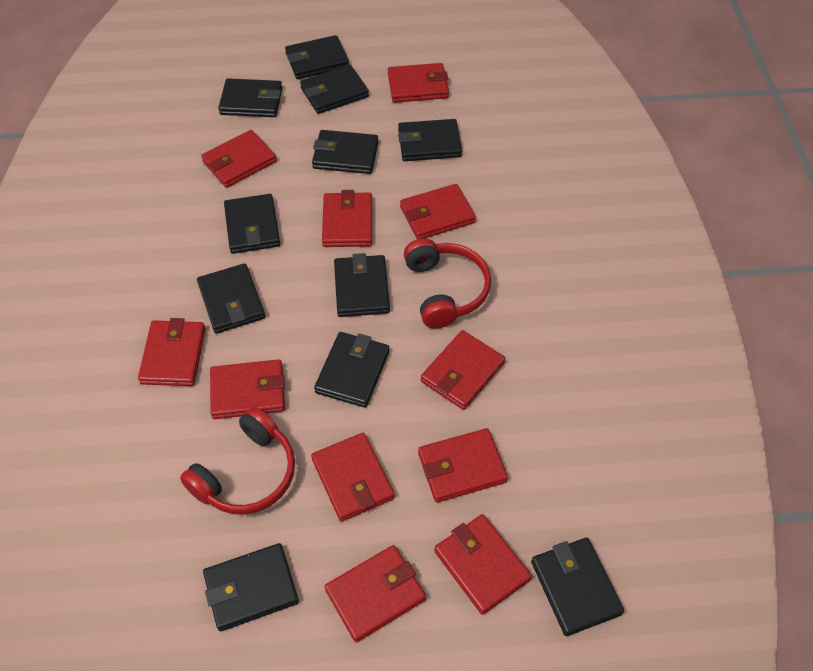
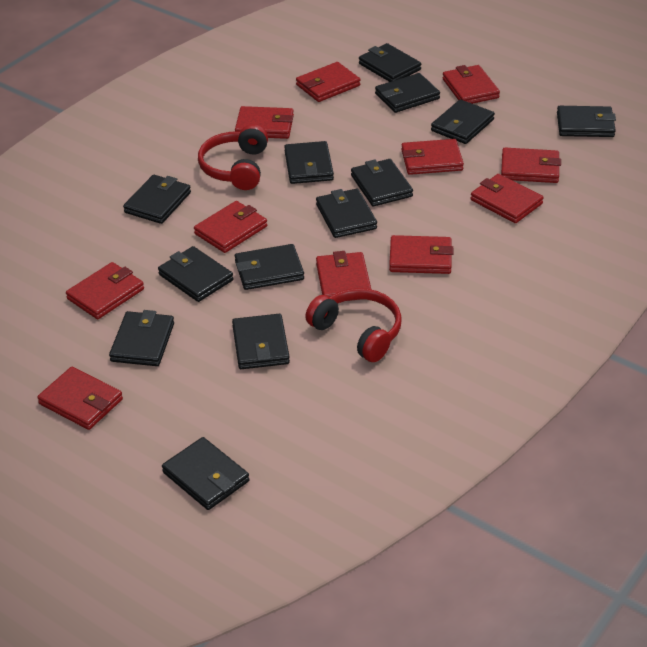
black wallet: 11 -> 13

